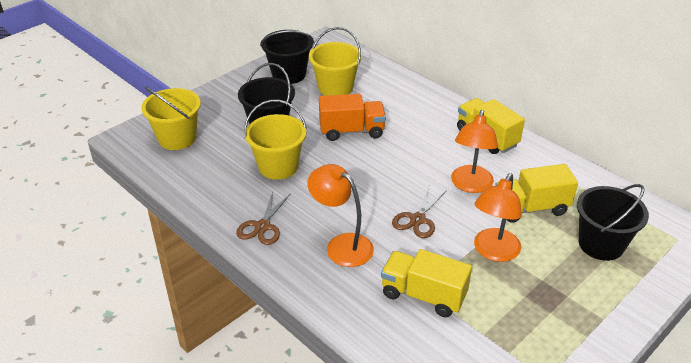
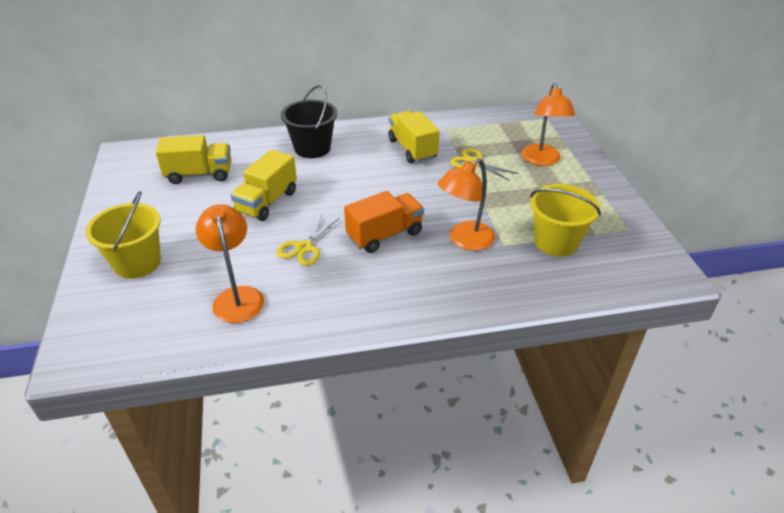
black bucket: 3 -> 1
brown scissors: 2 -> 0
yellow bucket: 3 -> 2
yellow scissors: 0 -> 2

